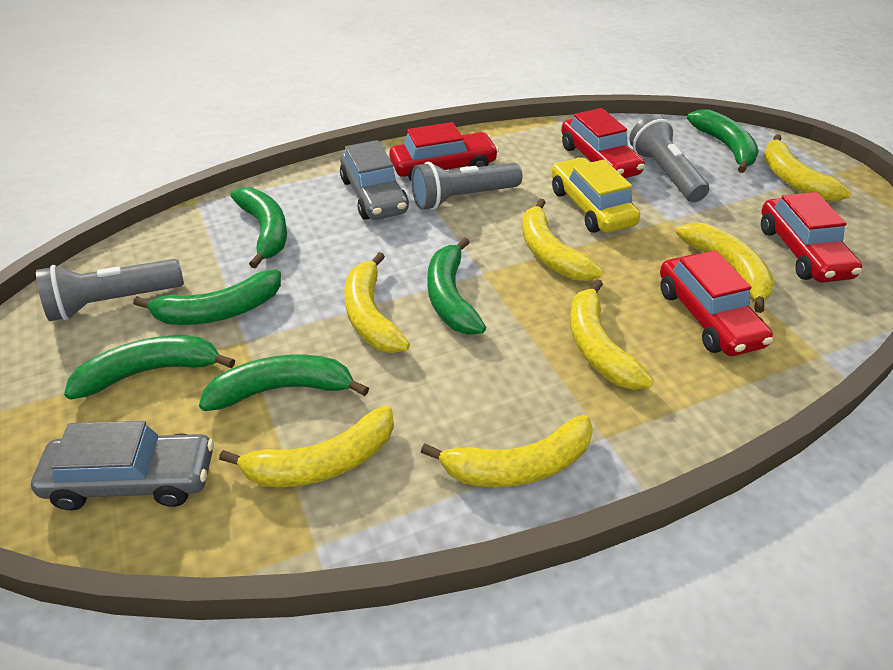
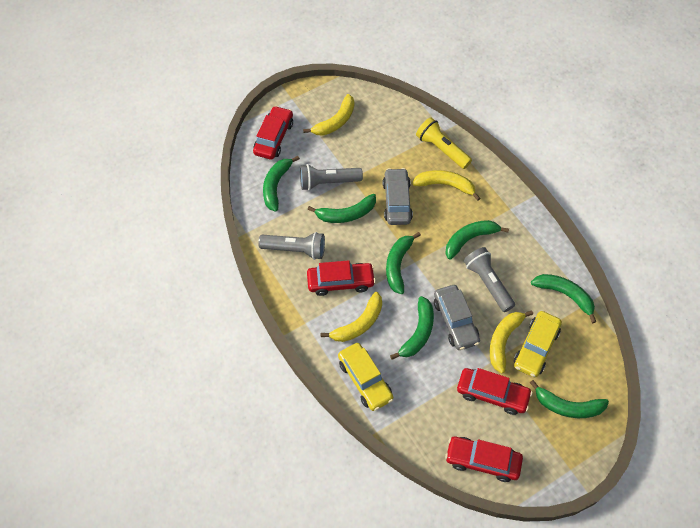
green banana: 6 -> 7
yellow banana: 7 -> 4
yellow car: 1 -> 2
yellow flashlight: 0 -> 1

